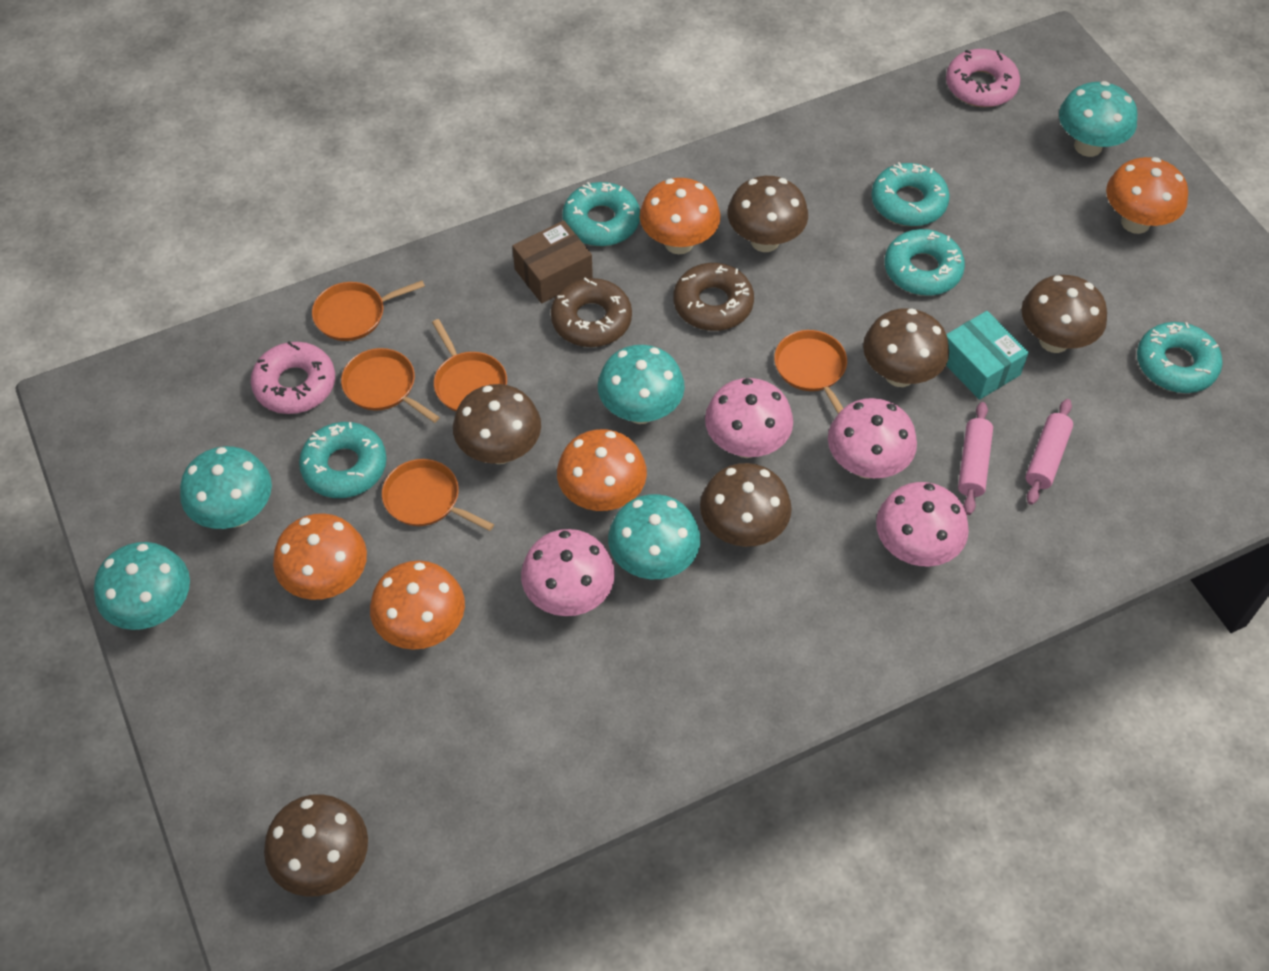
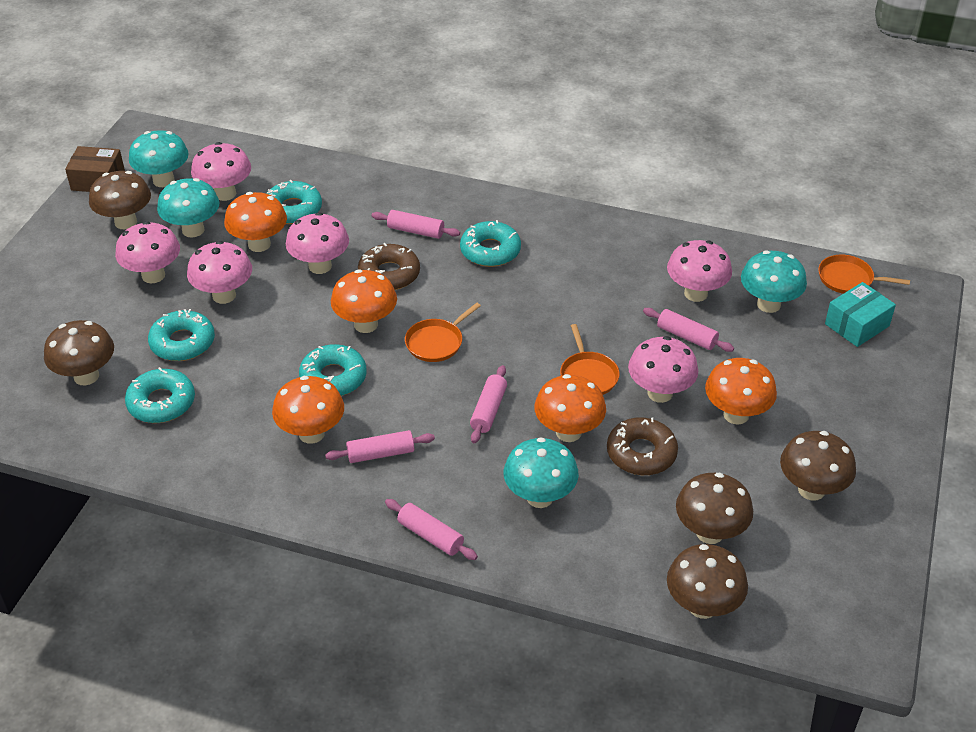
brown mushroom: 6 -> 5
orange pan: 5 -> 3
pink donut: 2 -> 0
pink mushroom: 4 -> 6
pink rolling pin: 2 -> 5
turquoise mushroom: 5 -> 4

